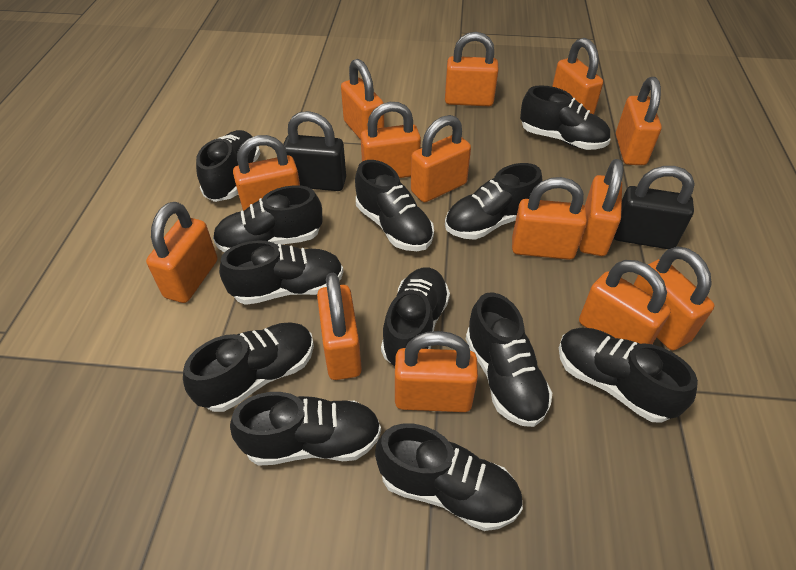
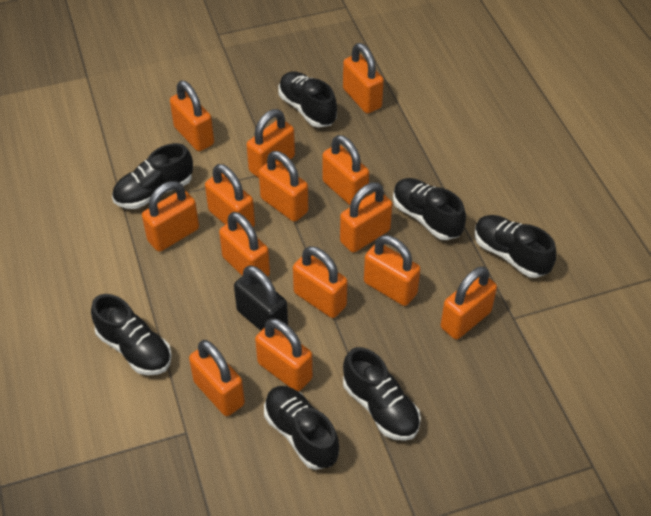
black padlock: 2 -> 1
black shoe: 12 -> 7

